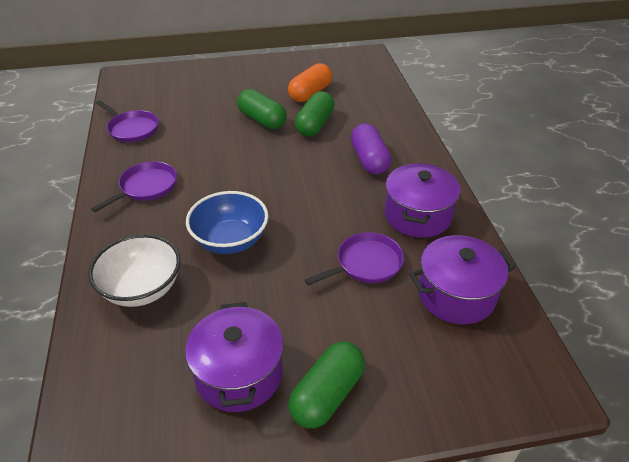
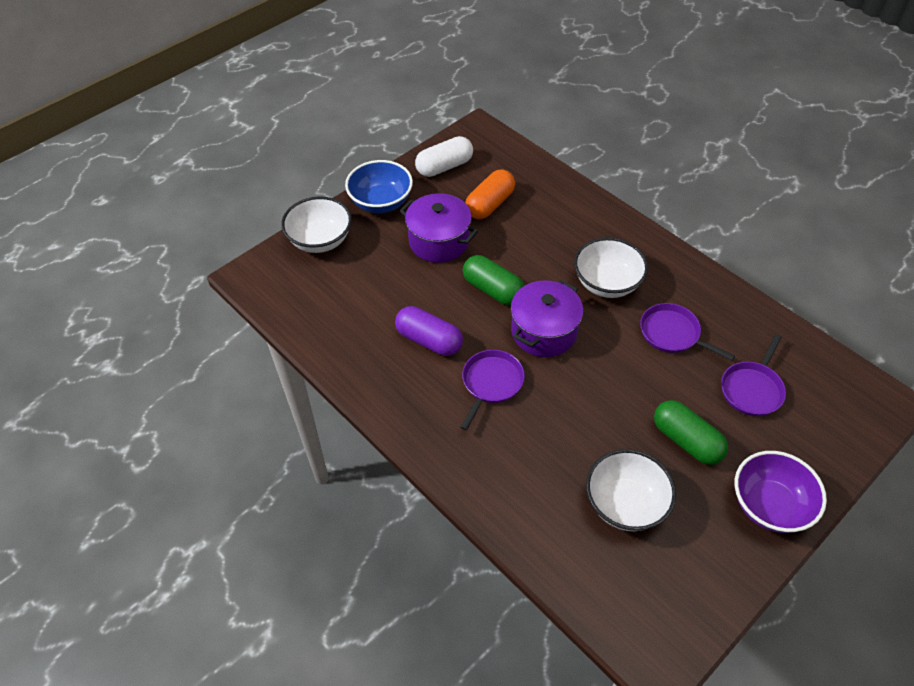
green capsule: 3 -> 2
purple bowl: 0 -> 1
purple pot: 3 -> 2
white bowl: 1 -> 3
white capsule: 0 -> 1

